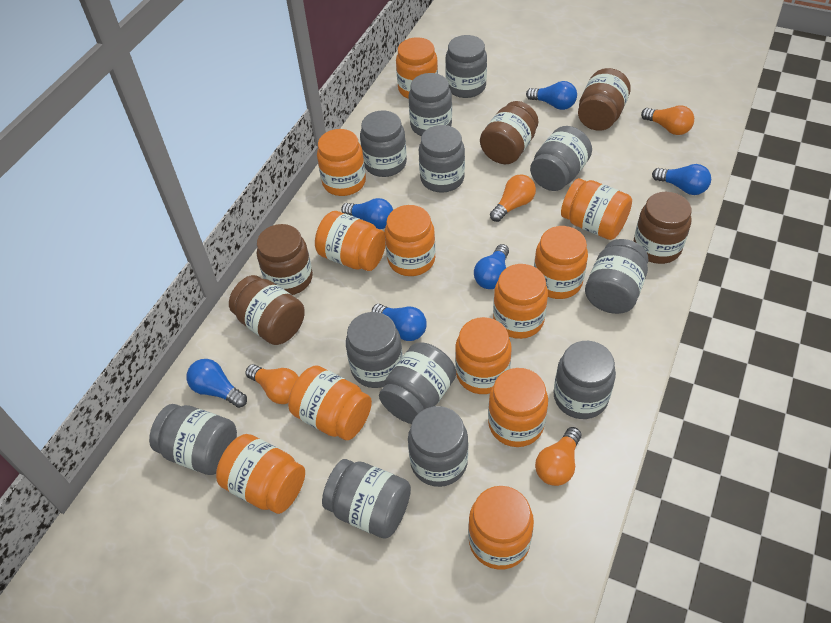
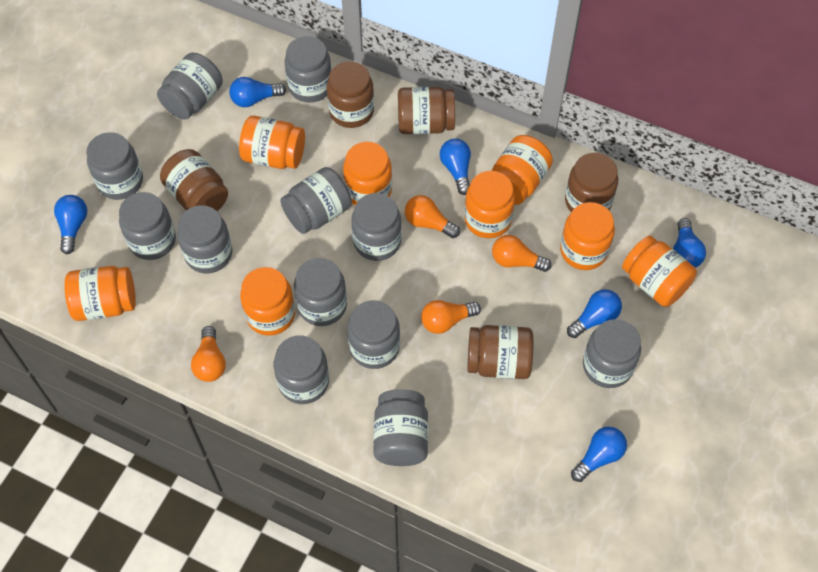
orange jar: 12 -> 8

